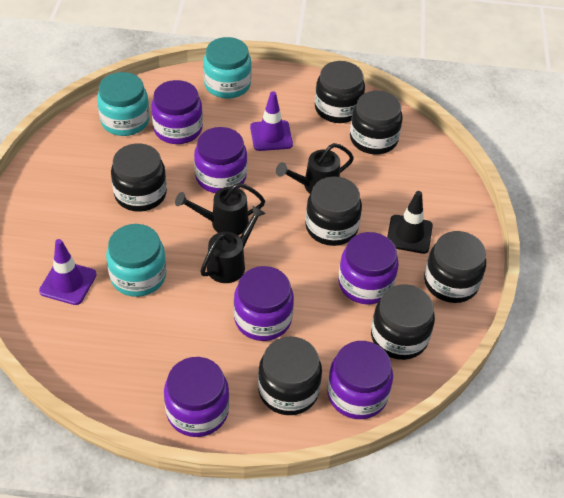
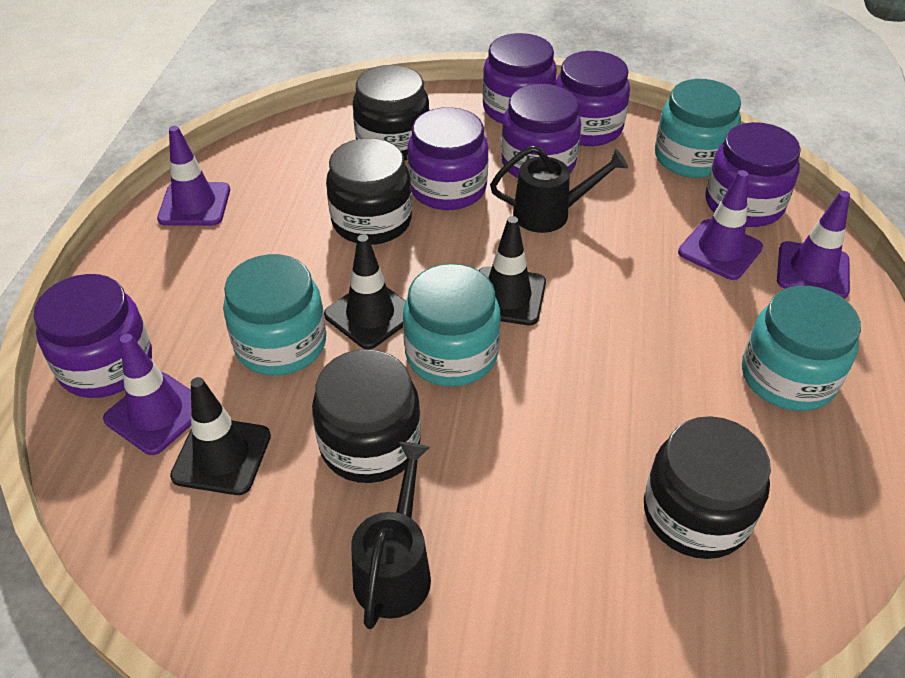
black jar: 7 -> 4
black traffic cone: 1 -> 3
black watering can: 3 -> 2
purple traffic cone: 2 -> 4
turquoise jar: 3 -> 4

